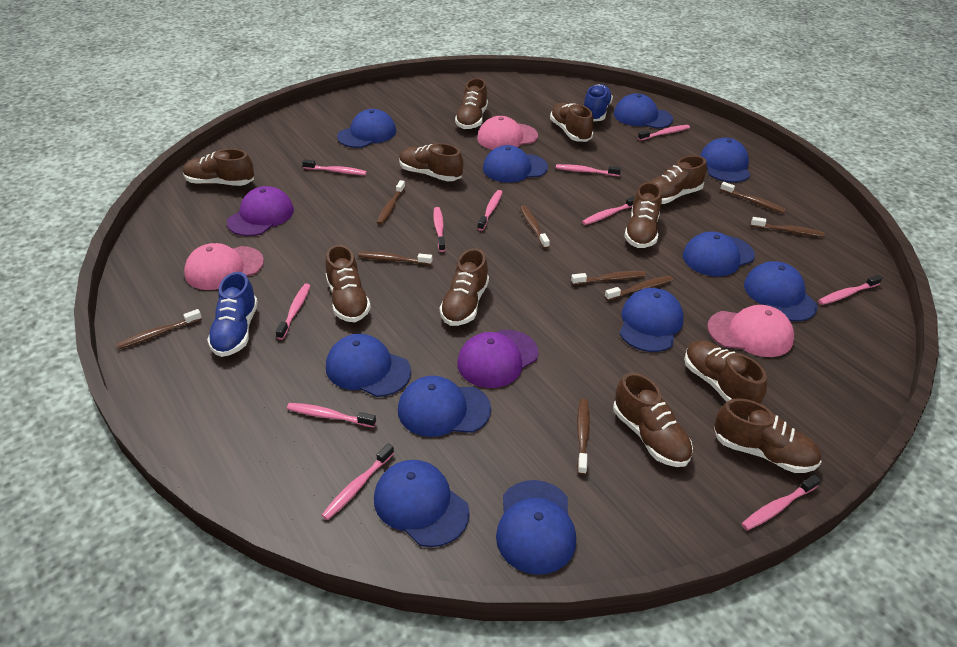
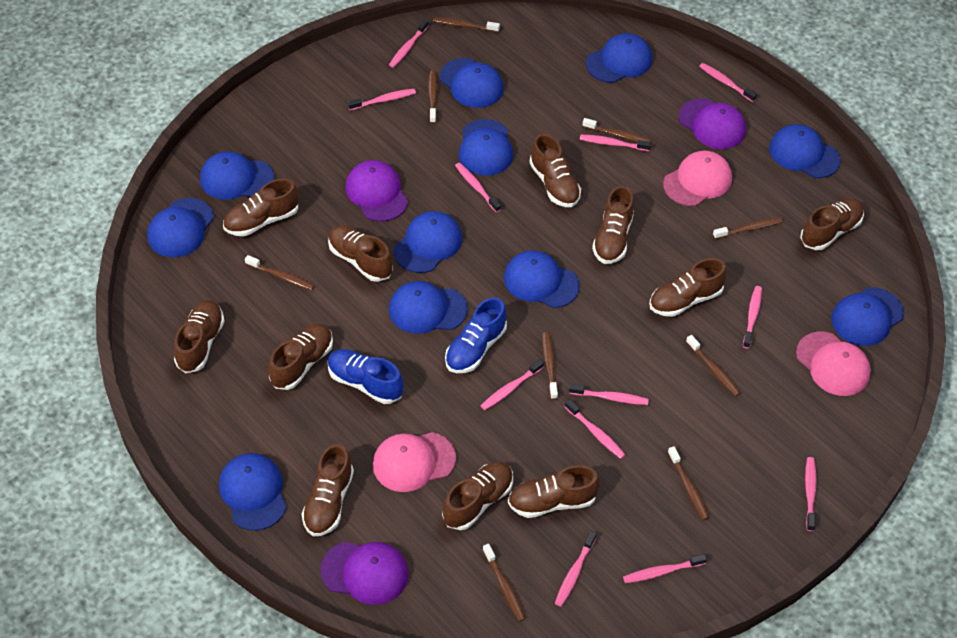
pink toothbrush: 11 -> 12
purple cap: 2 -> 3

